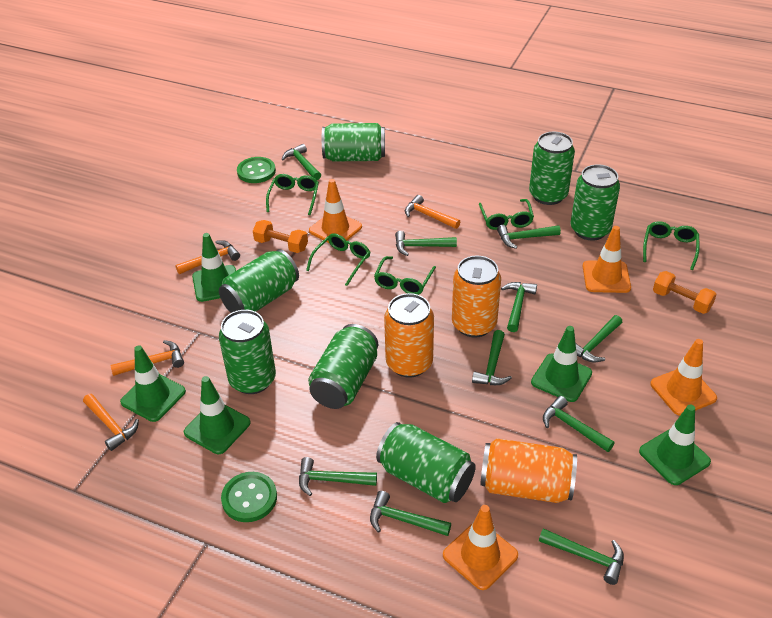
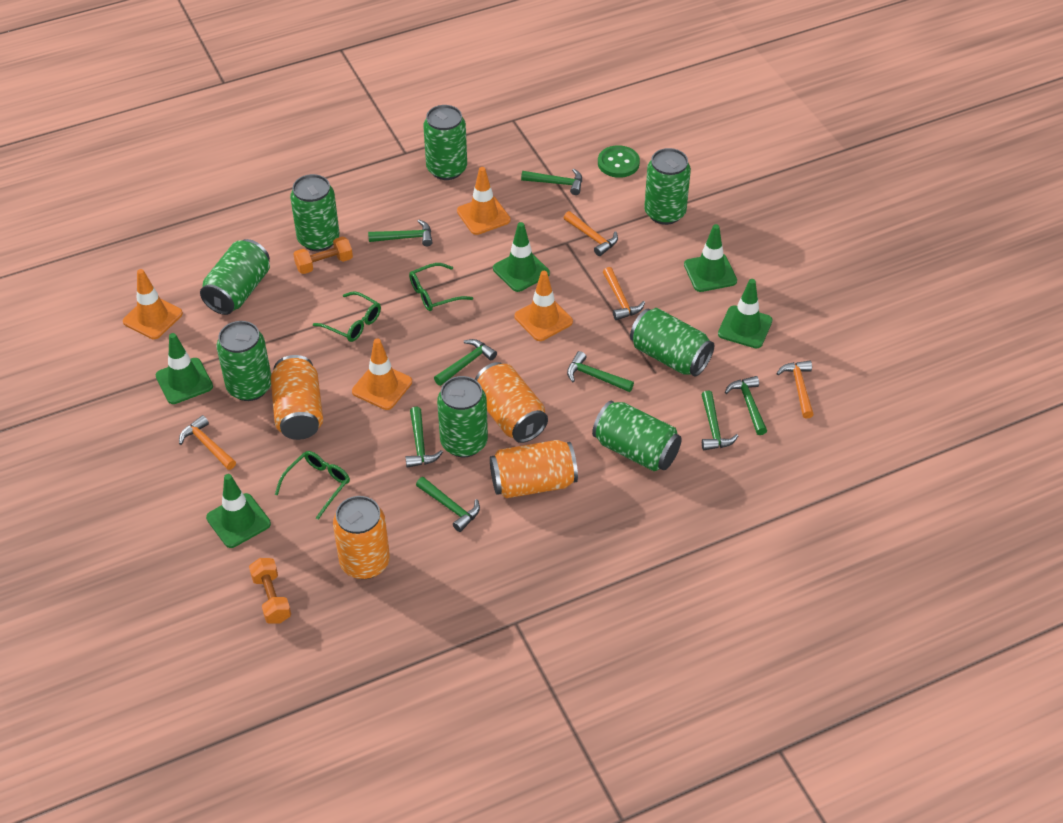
green button: 2 -> 1
green can: 7 -> 8
green glasses: 5 -> 3
green hammer: 10 -> 8
orange can: 3 -> 4

